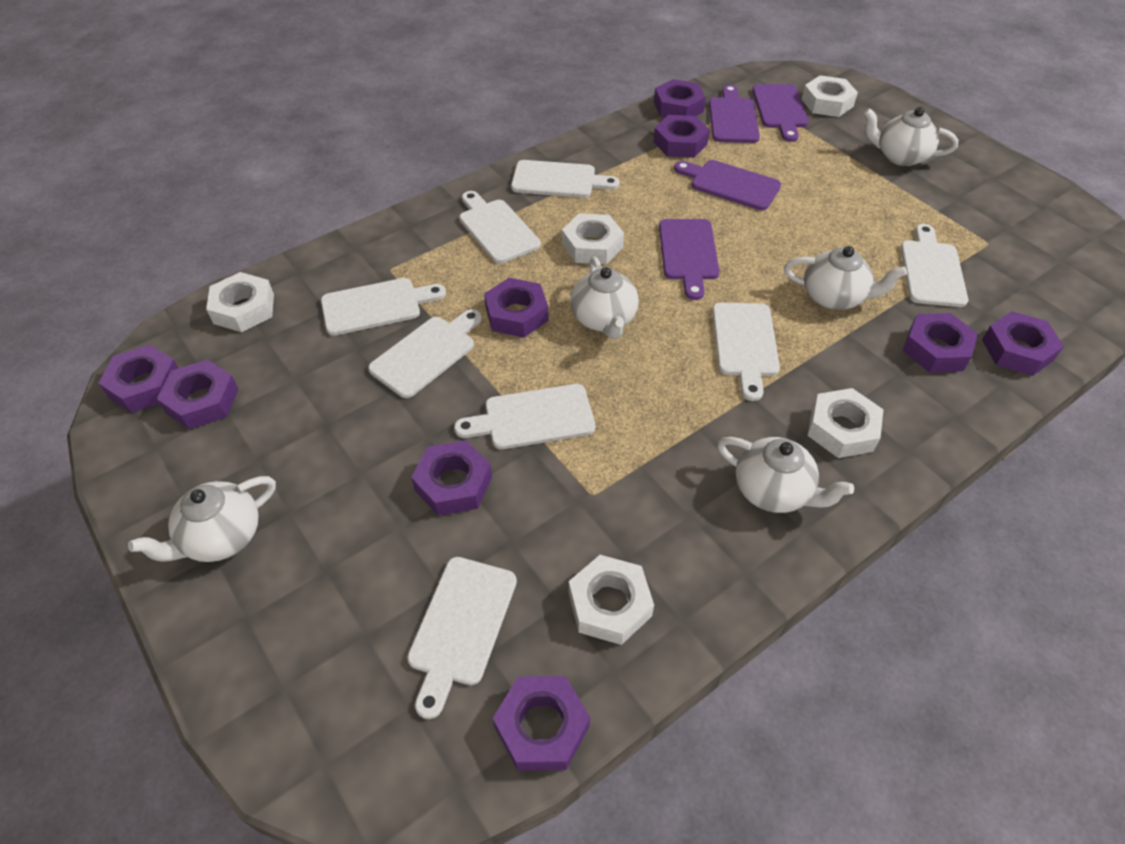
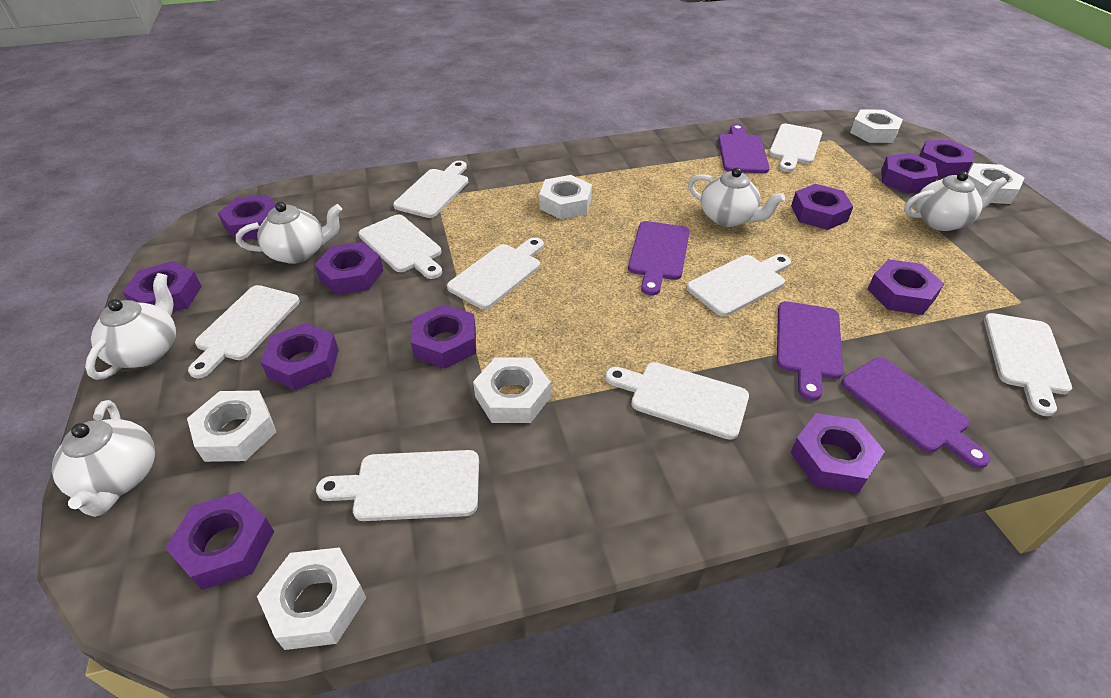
purple nut: 9 -> 11
white cutting board: 8 -> 9
white nut: 5 -> 6

